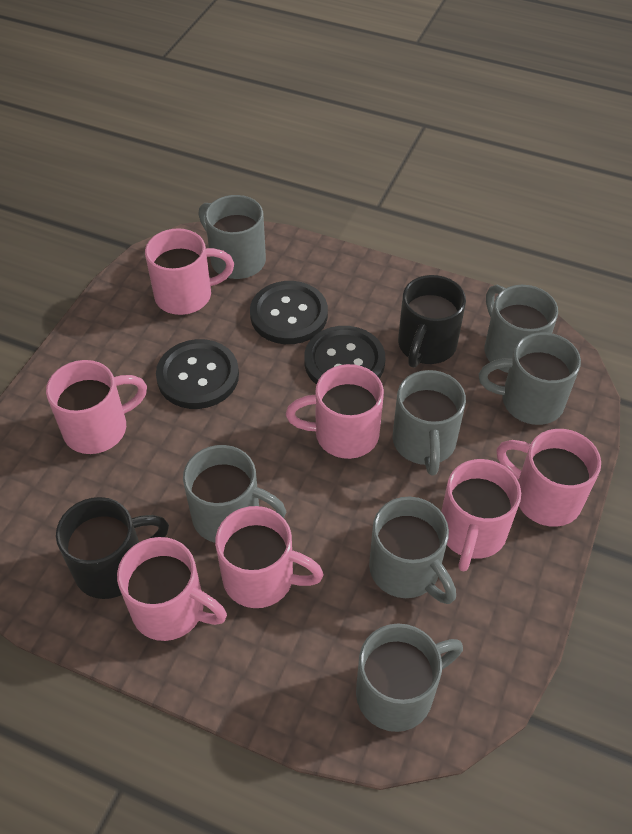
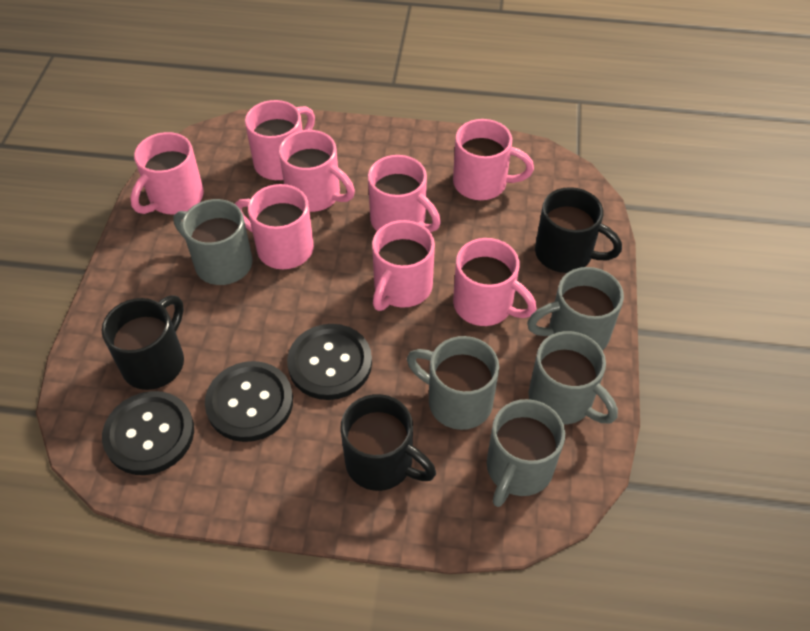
black mug: 2 -> 3
grey mug: 7 -> 5
pink mug: 7 -> 8

